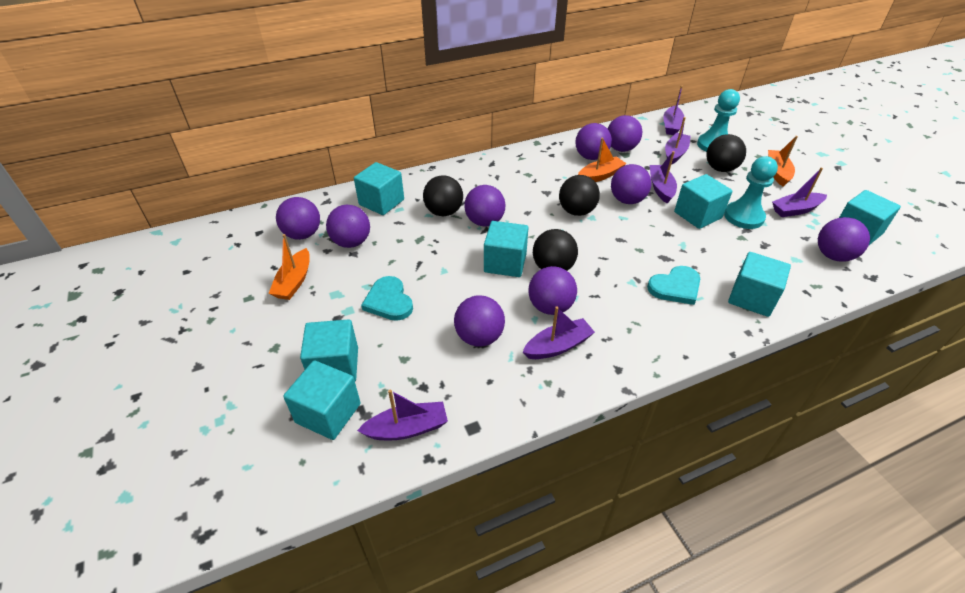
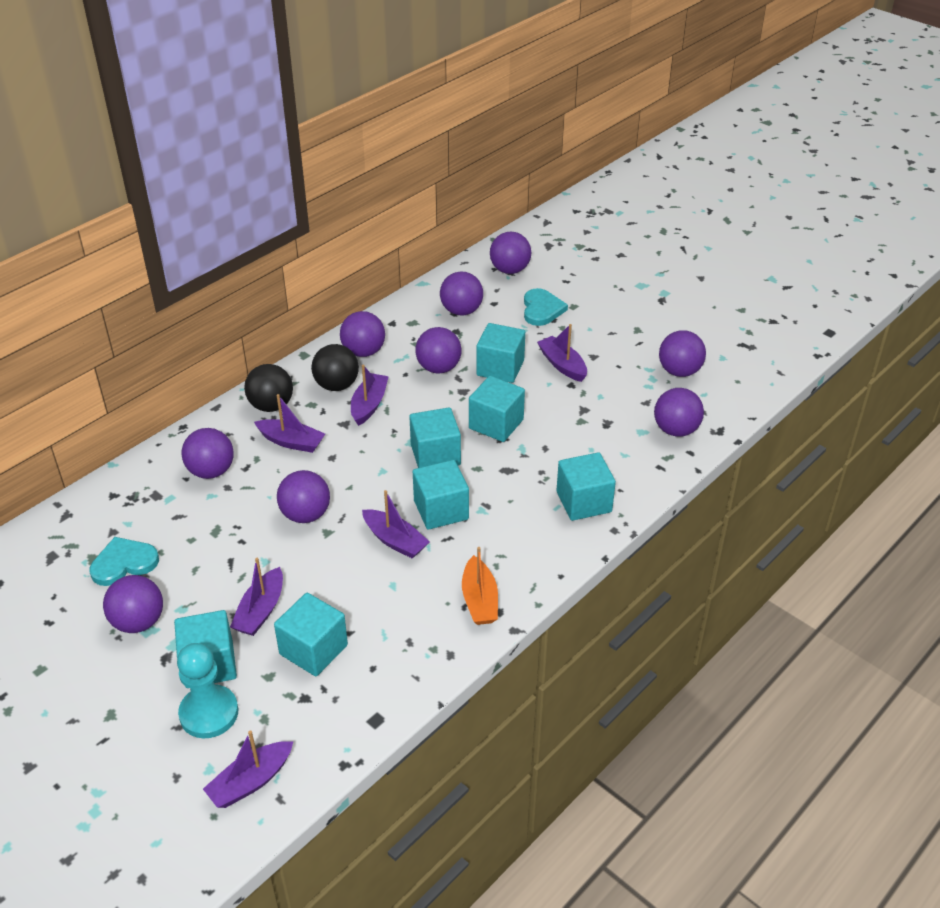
black ball: 4 -> 2
orange boat: 3 -> 1
turquoise pawn: 2 -> 1

